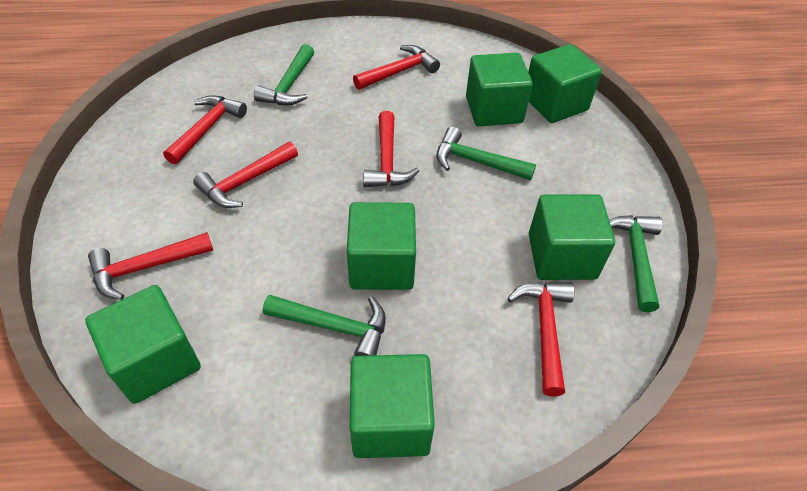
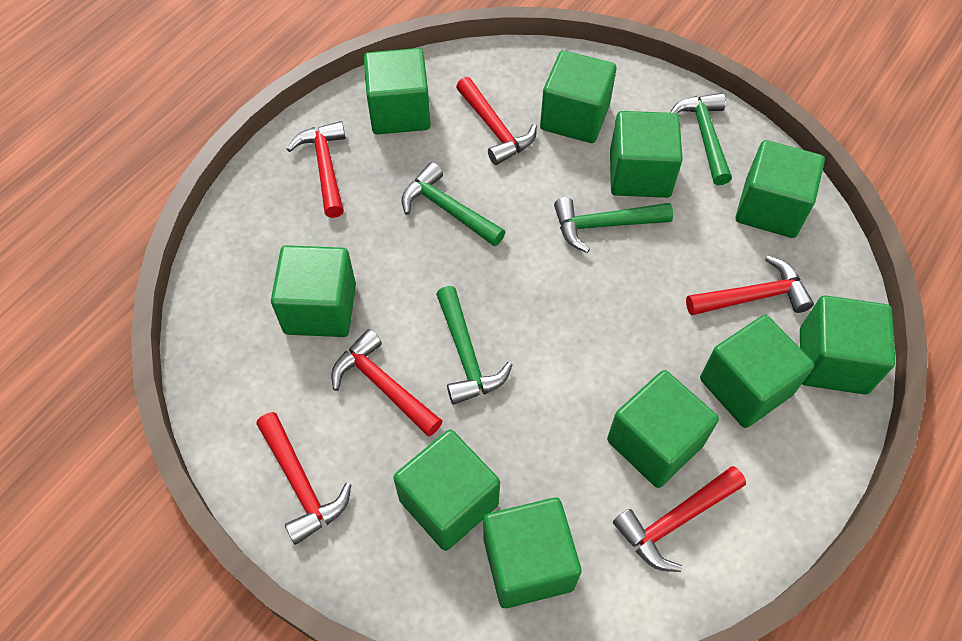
green cube: 6 -> 10

